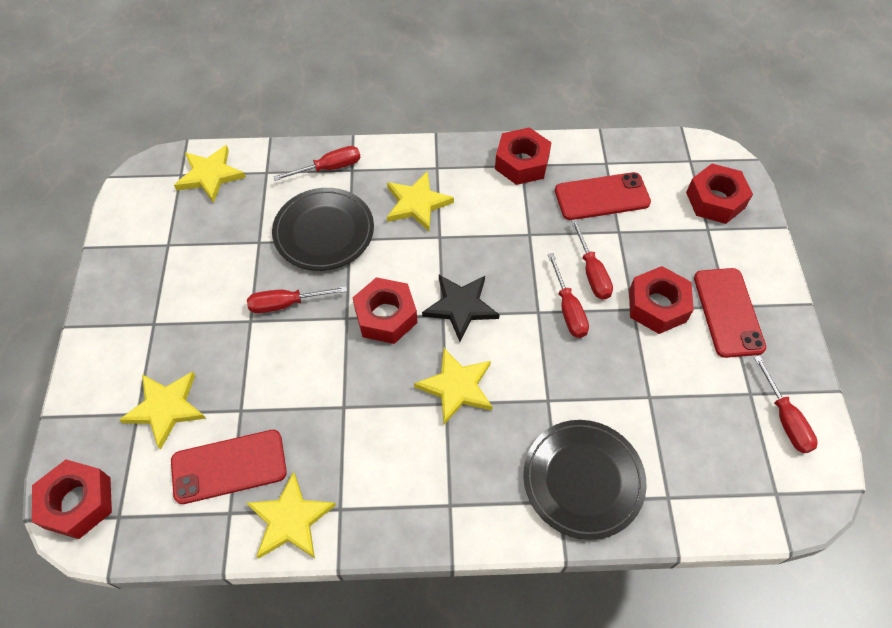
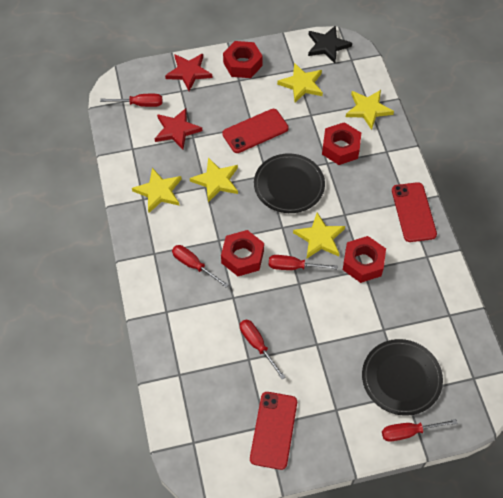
red nut: 5 -> 4
red star: 0 -> 2

